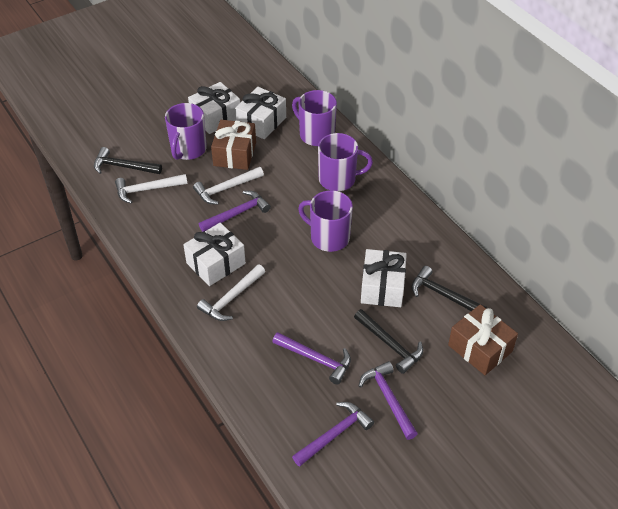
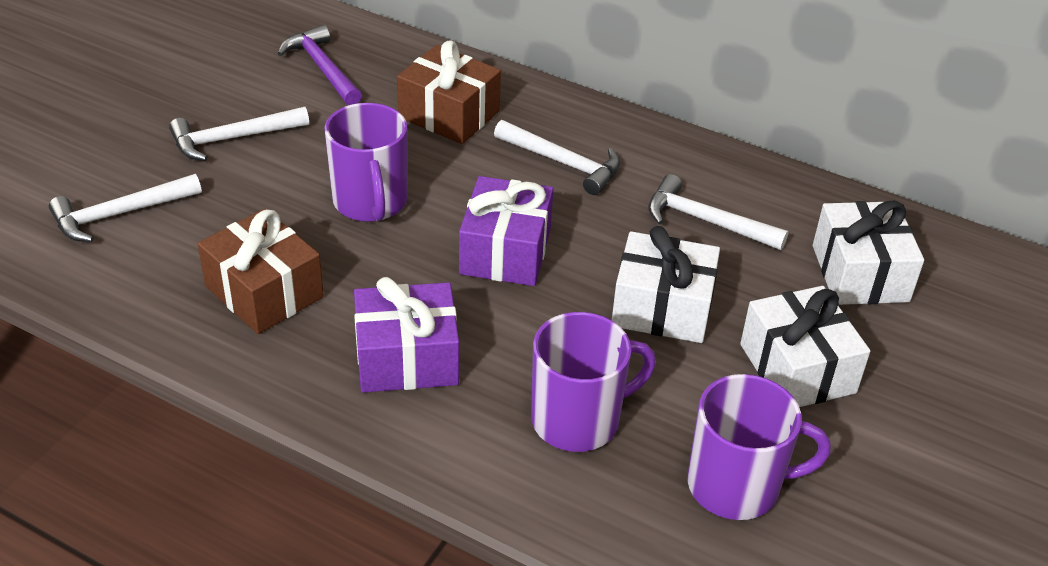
black hammer: 3 -> 0
purple gift: 0 -> 2
purple hammer: 4 -> 1
purple mug: 4 -> 3
white gift: 4 -> 3
white hammer: 3 -> 4

